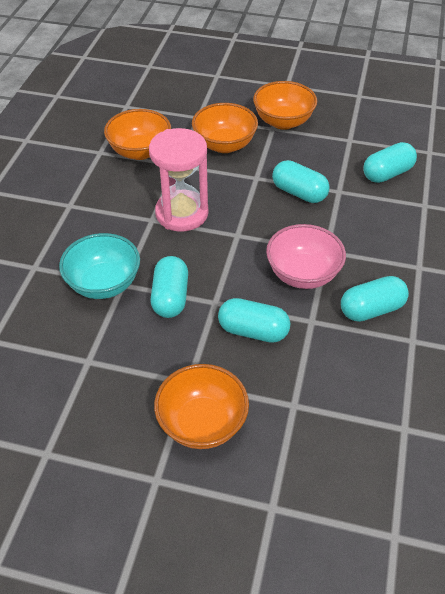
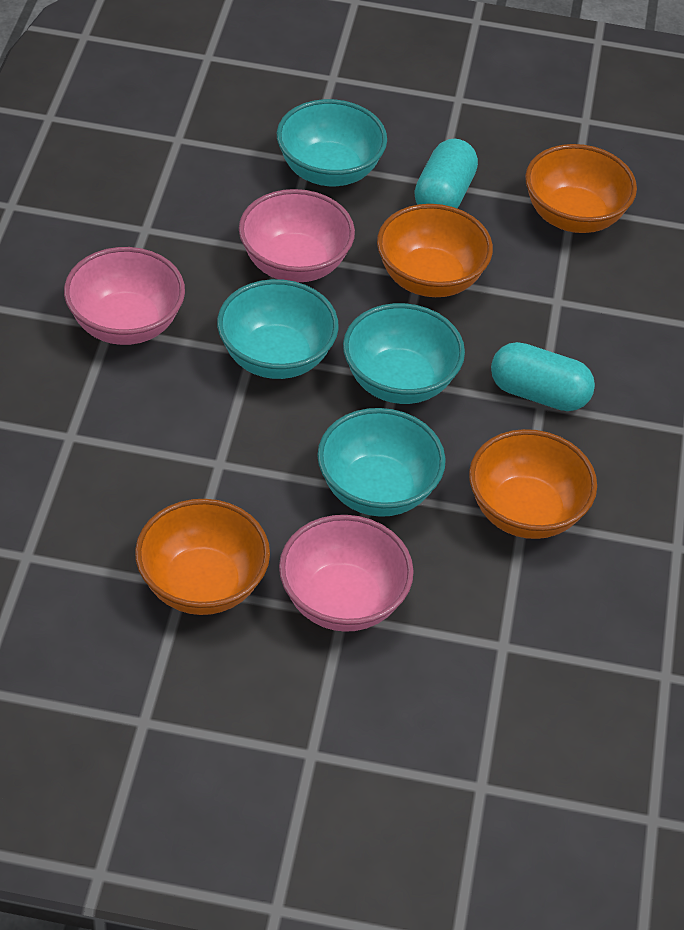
pink bowl: 1 -> 3
pink hourglass: 1 -> 0
turquoise bowl: 1 -> 4
turquoise capsule: 5 -> 2

